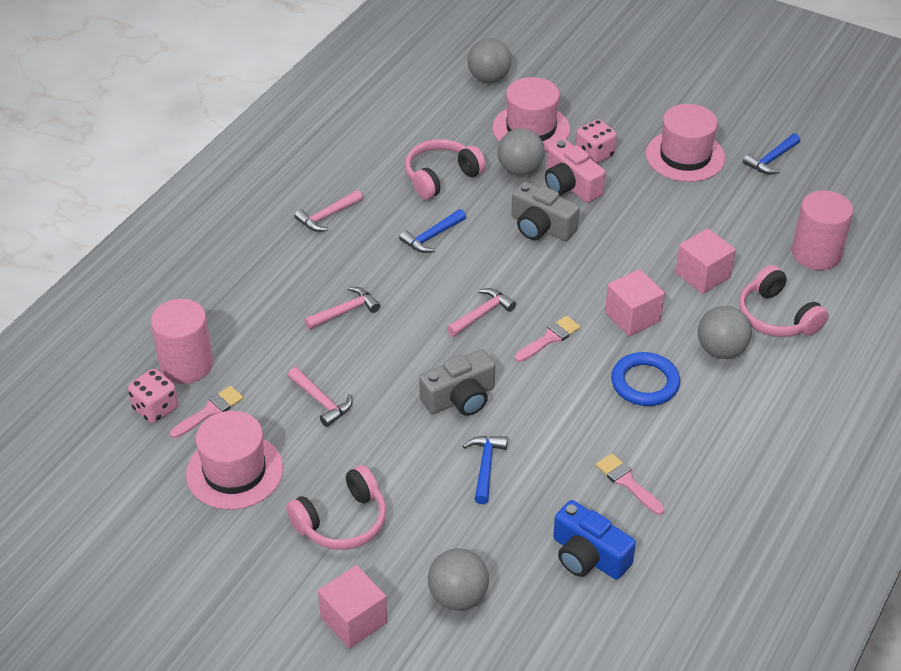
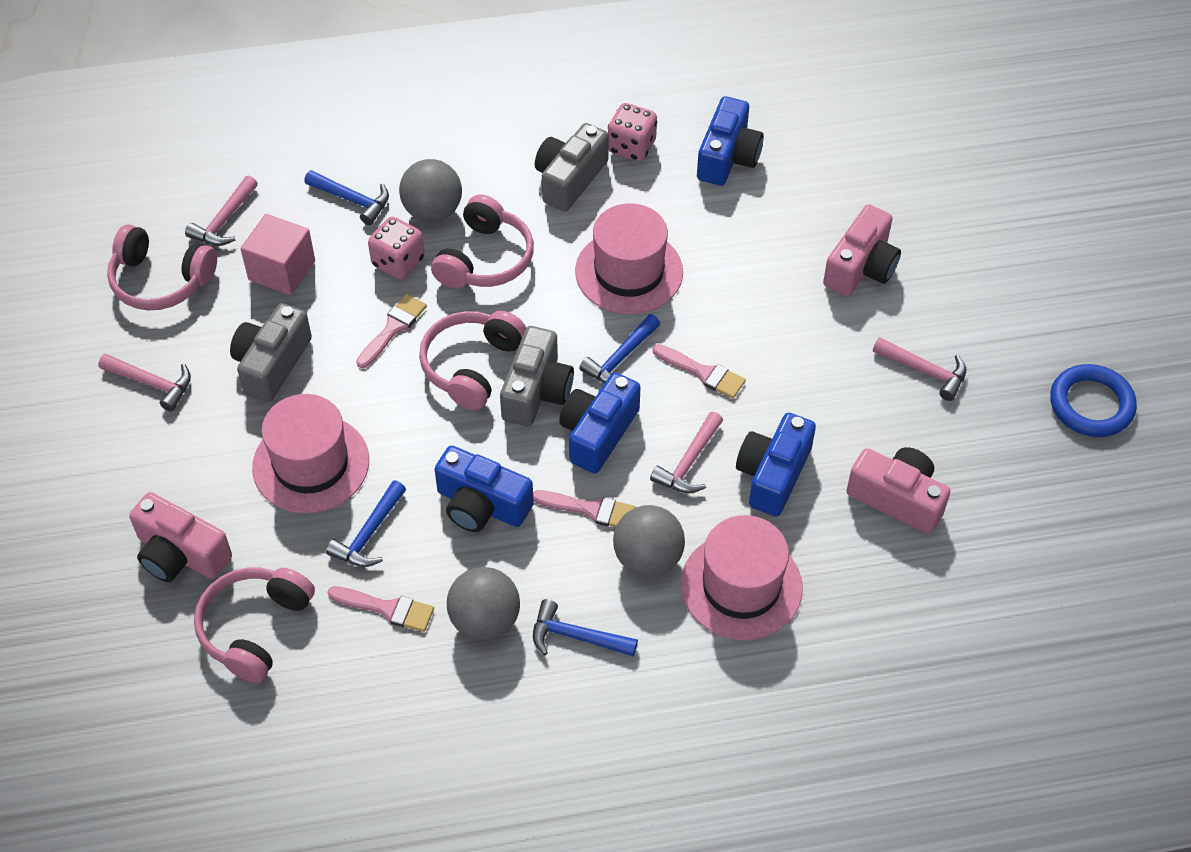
blue camera: 1 -> 4
blue hammer: 3 -> 4
grey ball: 4 -> 3
grey camera: 2 -> 3
pink brush: 3 -> 4
pink camera: 1 -> 3
pink cube: 3 -> 1
pink cylinder: 2 -> 0
pink headphones: 3 -> 4

